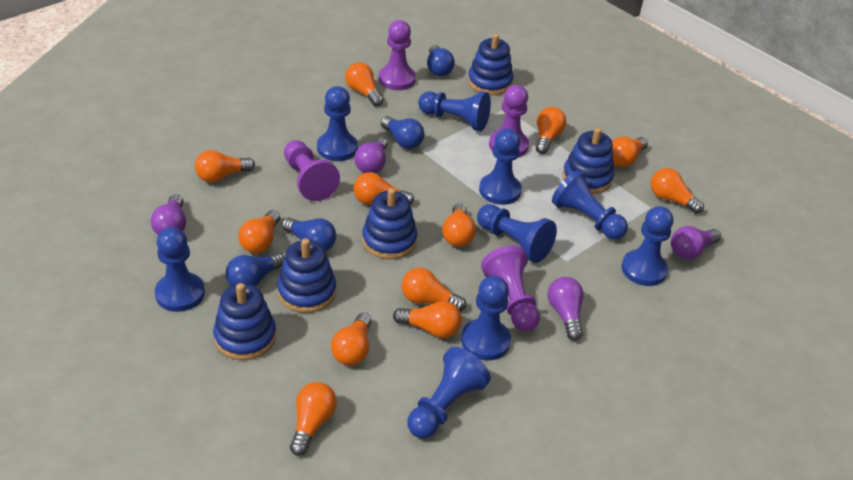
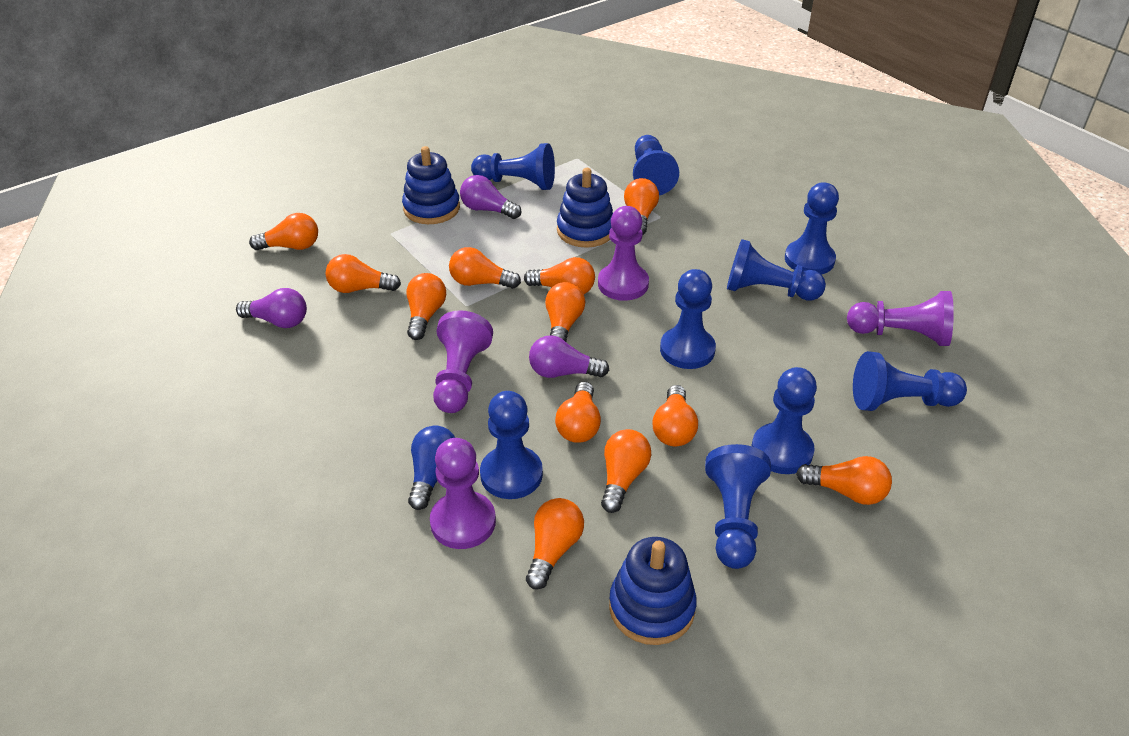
blue light bulb: 4 -> 1
blue stacking toy: 5 -> 3
purple light bulb: 4 -> 3

